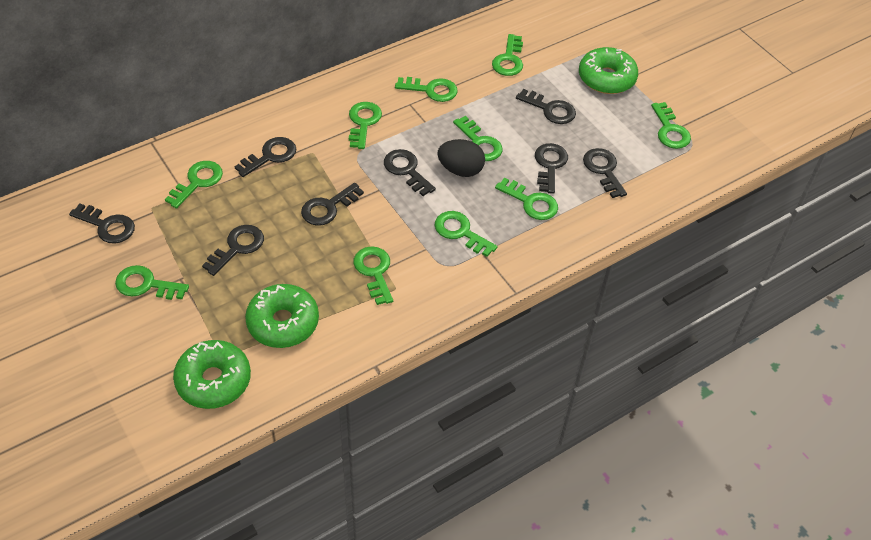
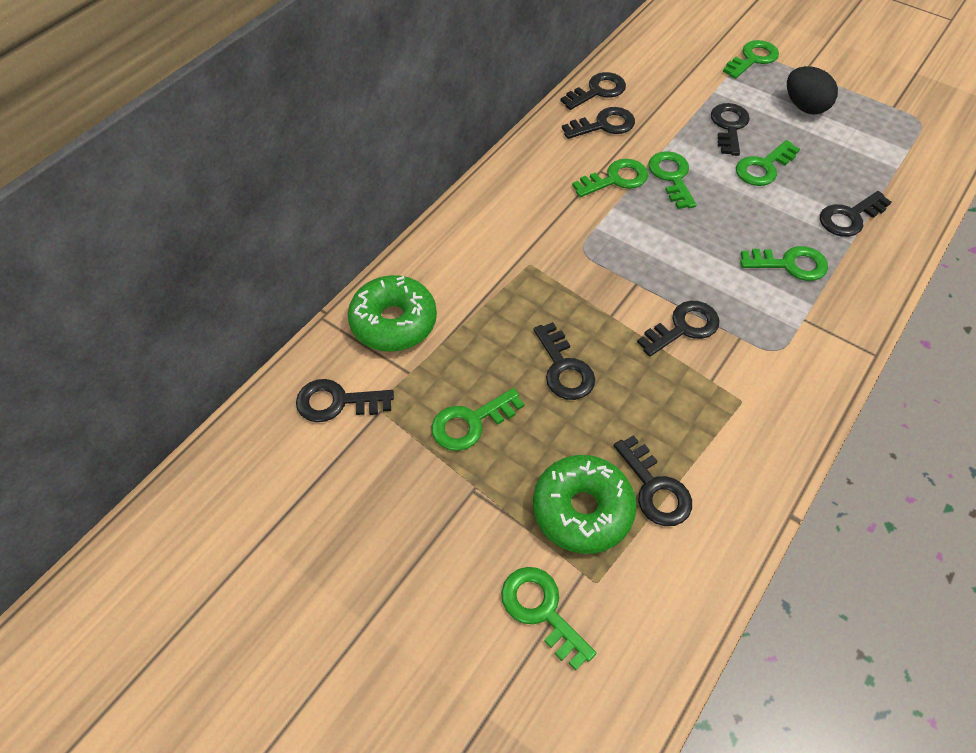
green donut: 3 -> 2
green key: 10 -> 7

